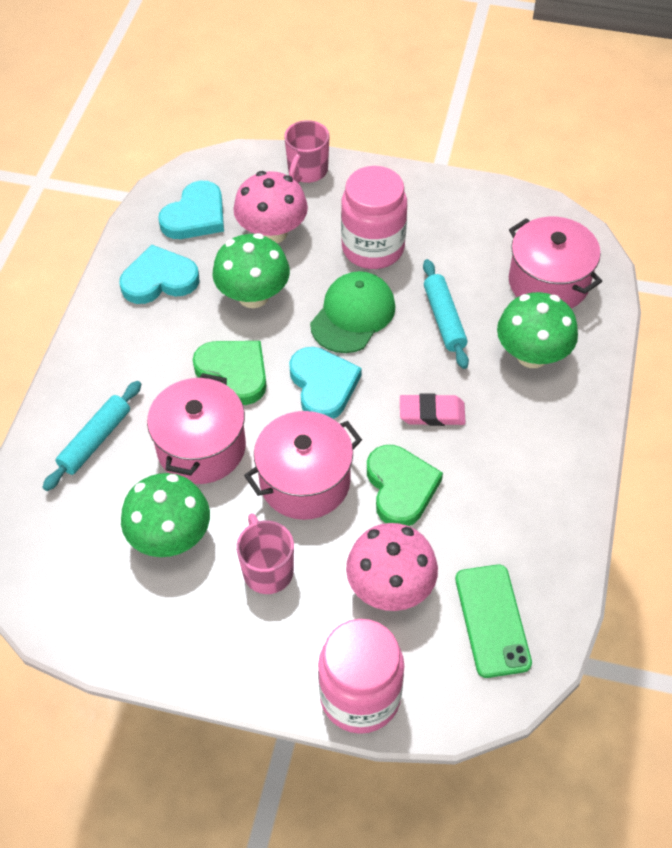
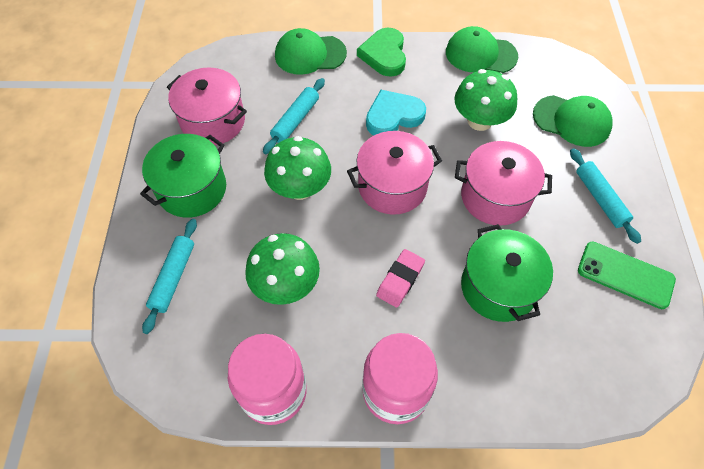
green cap: 1 -> 3
green heart: 2 -> 1
green pot: 0 -> 2
pink mug: 2 -> 0
pink mushroom: 2 -> 0
turquoise heart: 3 -> 1
turquoise rolling pin: 2 -> 3

